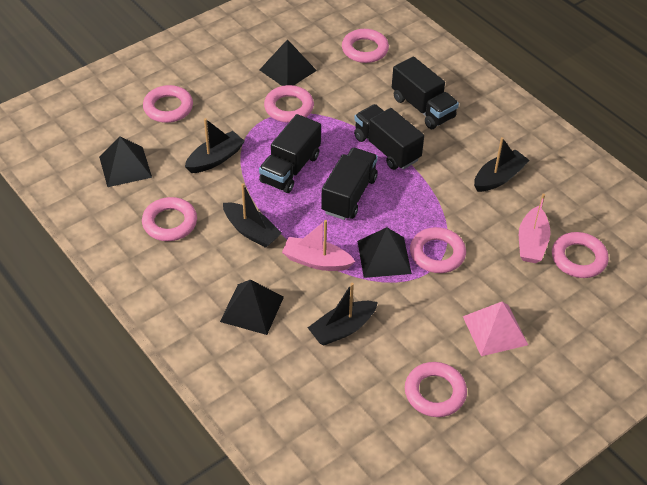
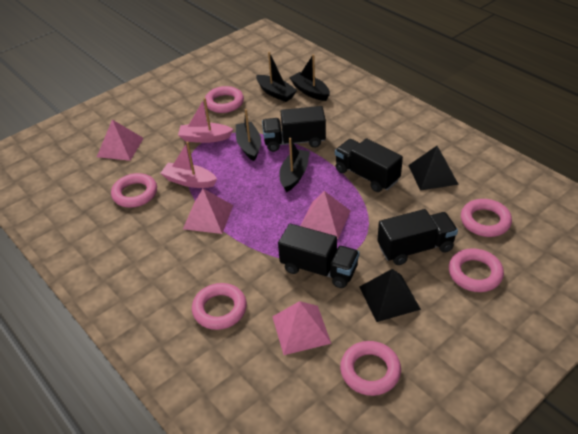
black pyramid: 4 -> 2
pink pyramid: 1 -> 4
pink ring: 7 -> 6

